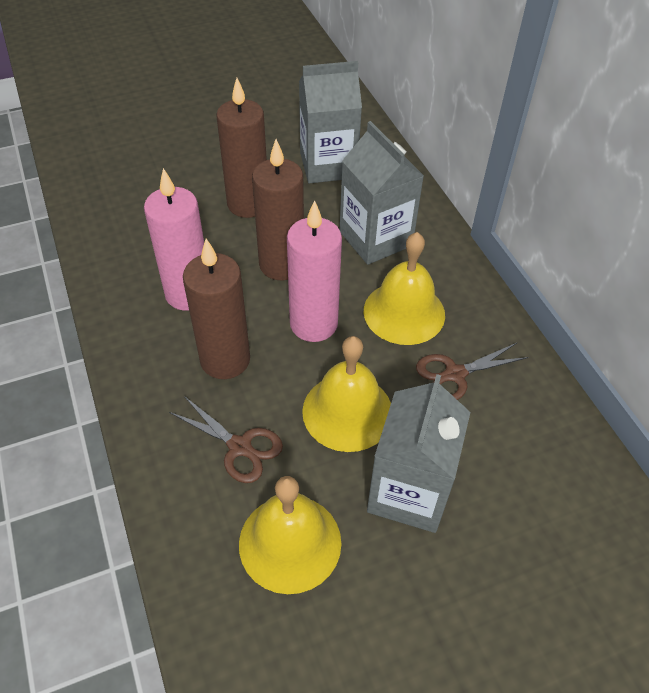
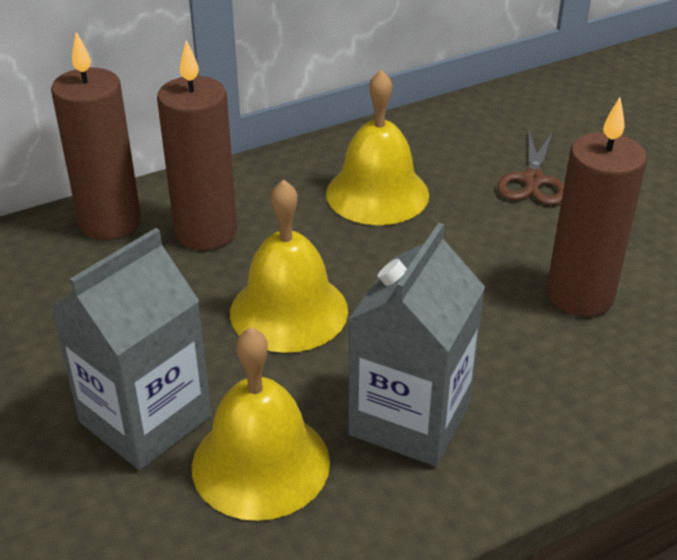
brown scissors: 2 -> 1
grey carton: 3 -> 2
pink candle: 2 -> 0

